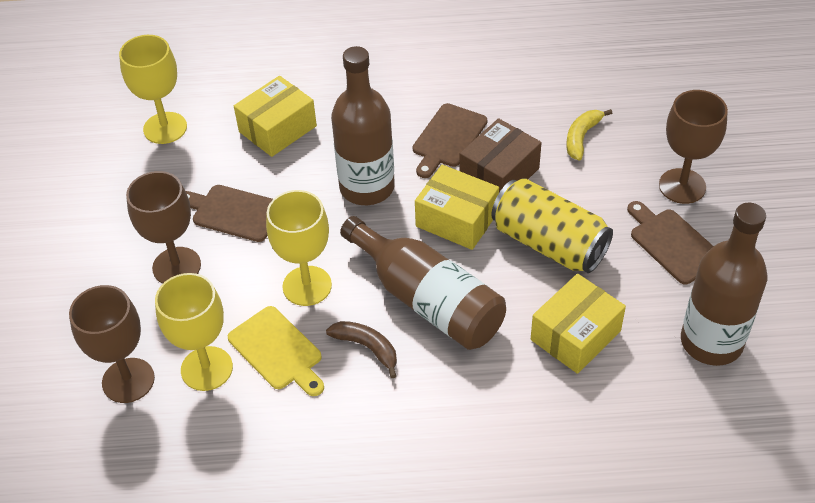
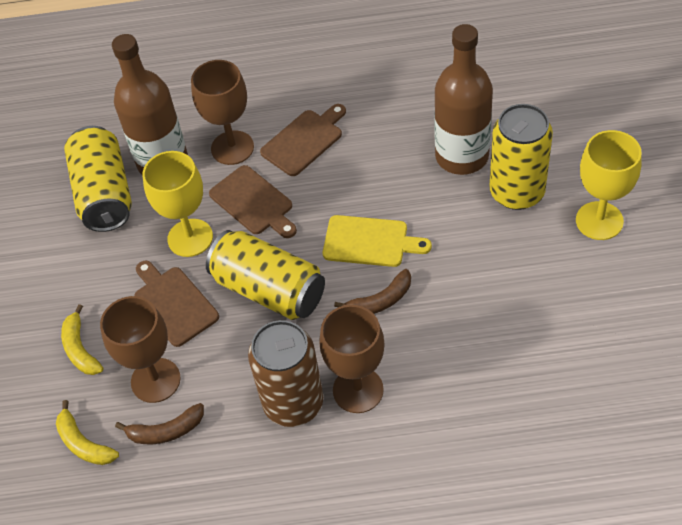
brown banana: 1 -> 2
brown bottle: 3 -> 2
brown box: 1 -> 0
brown can: 0 -> 1
yellow banana: 1 -> 2
yellow box: 3 -> 0
yellow can: 1 -> 3
yellow goblet: 3 -> 2

